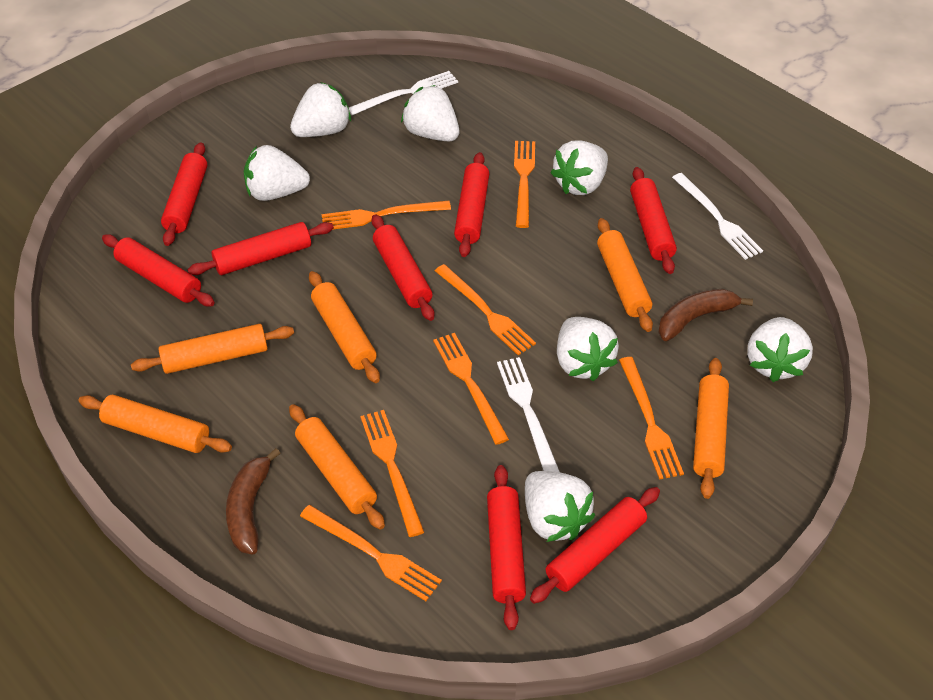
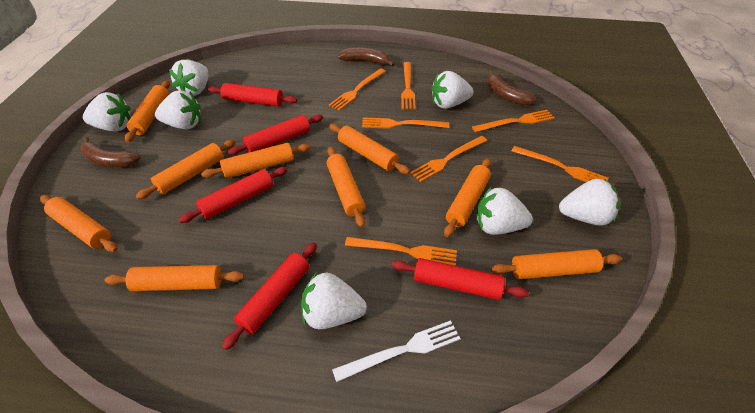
brown banana: 2 -> 3
orange rolling pin: 6 -> 9
red rolling pin: 8 -> 5
white fork: 3 -> 1

